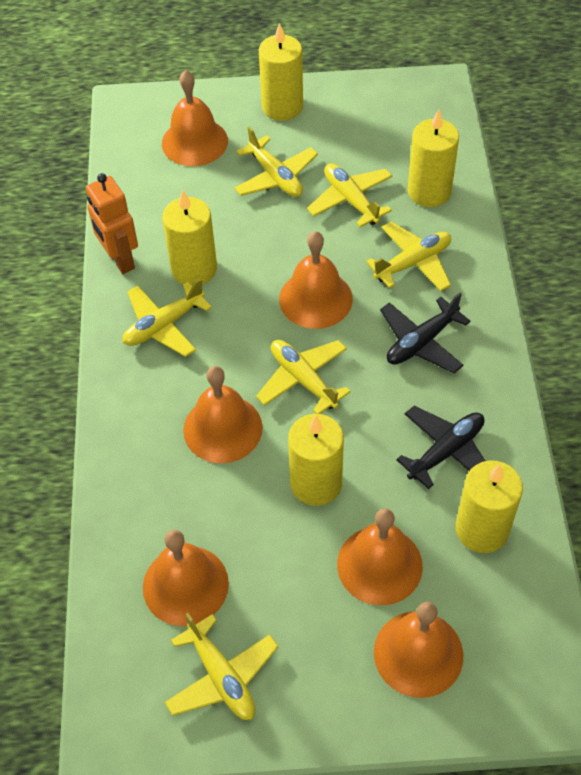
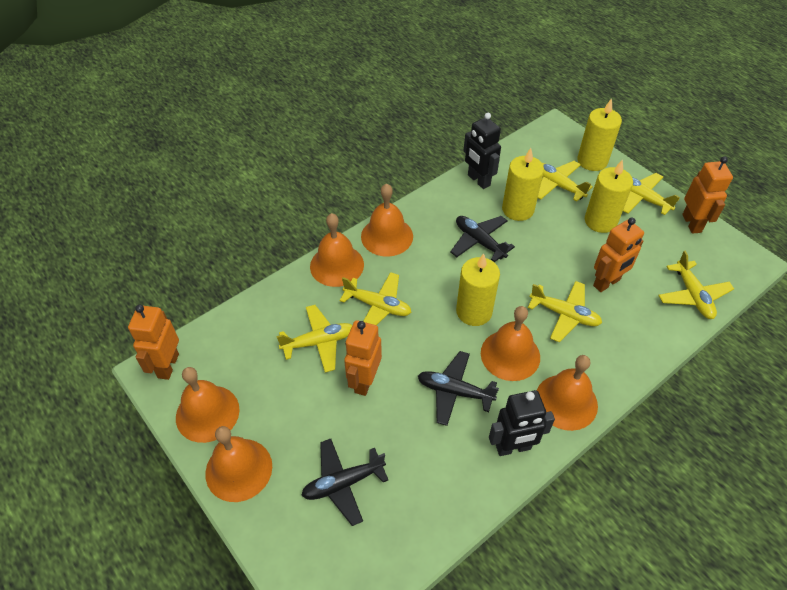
black plane: 2 -> 3
black robot: 0 -> 2
orange robot: 1 -> 4
yellow candle: 5 -> 4

